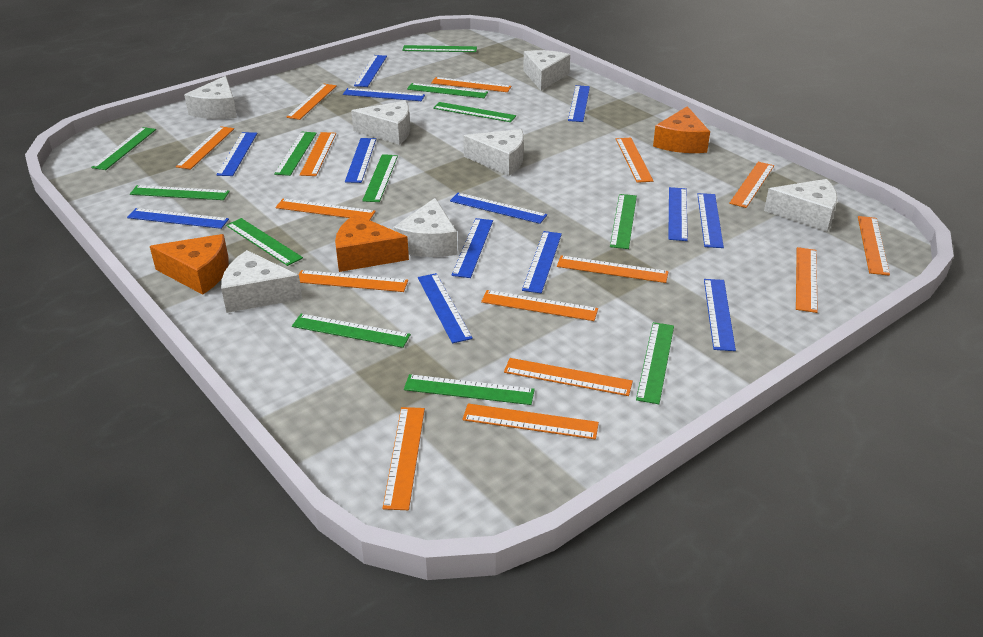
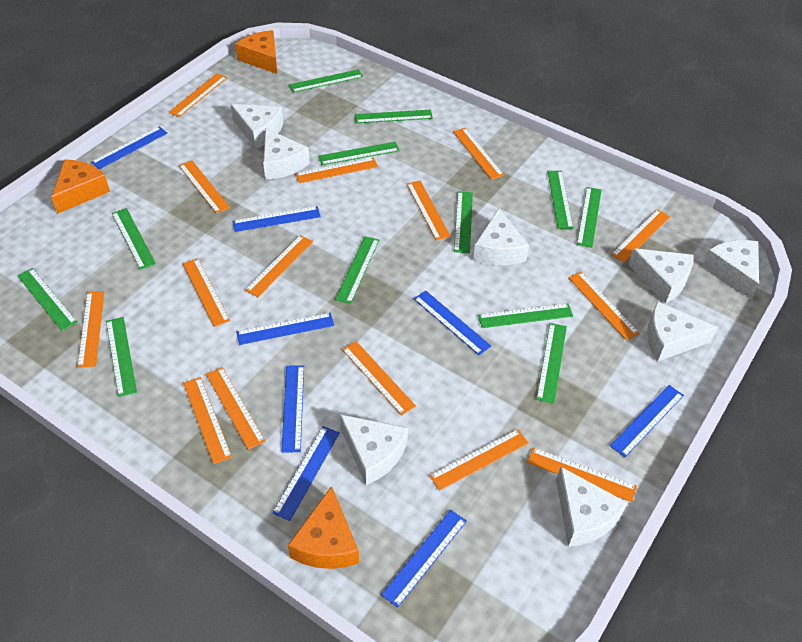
blue ruler: 13 -> 8
white cheese: 7 -> 8

